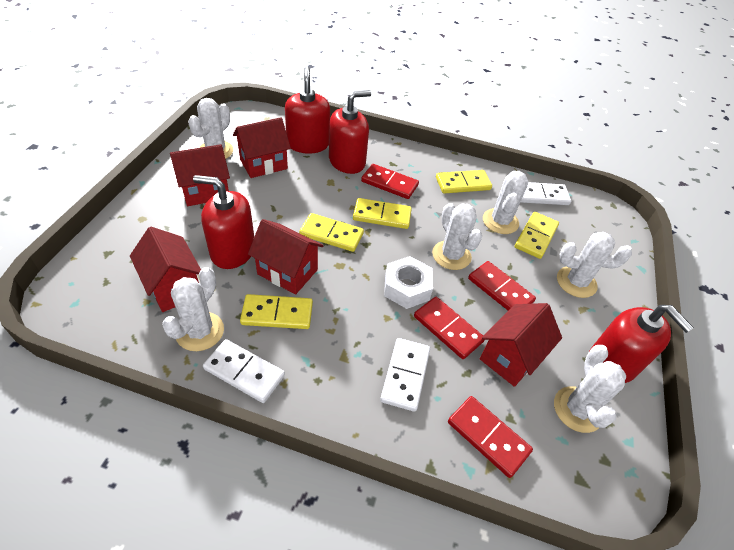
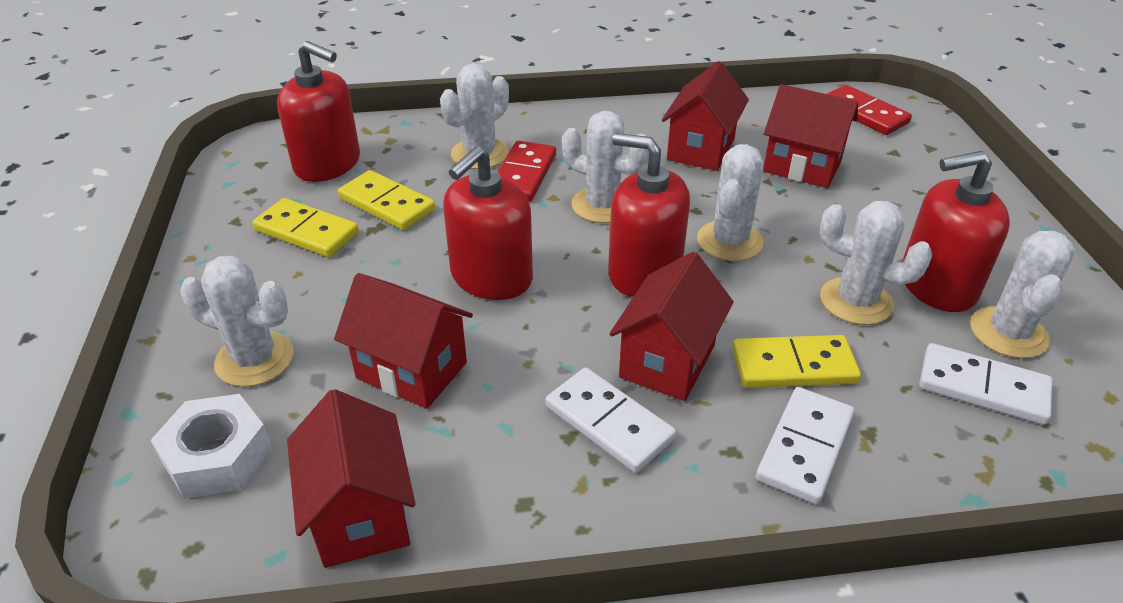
red domino: 4 -> 2
yellow domino: 5 -> 3

